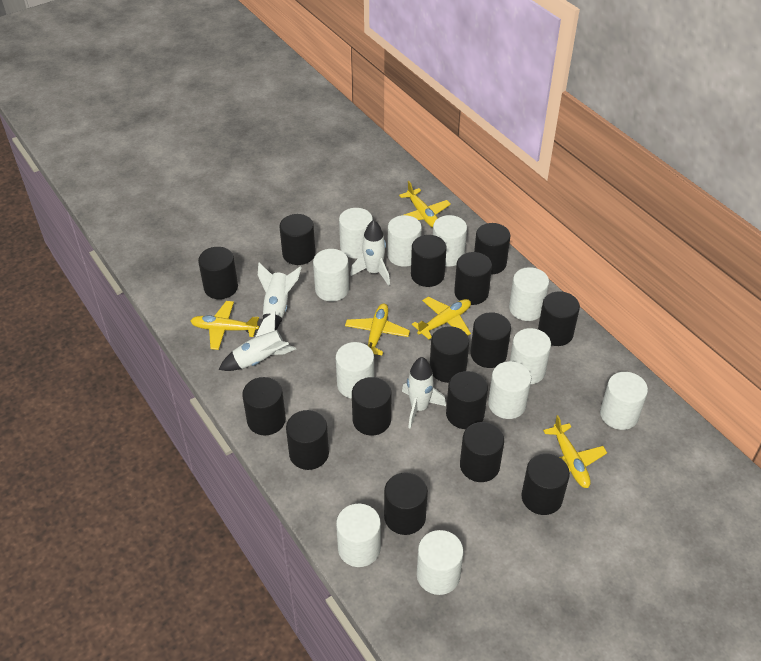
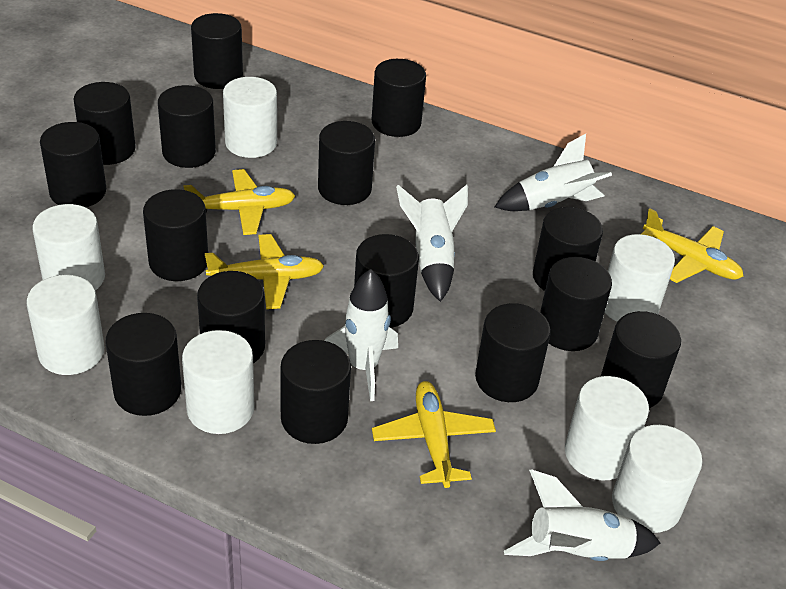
white cylinder: 11 -> 7
yellow plane: 5 -> 4

